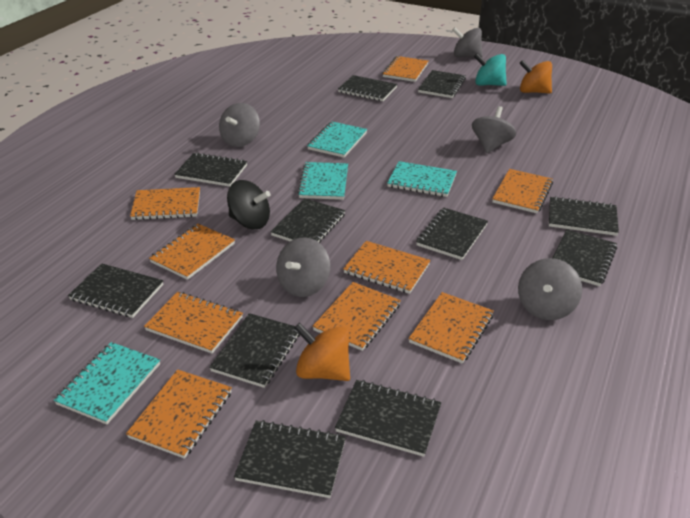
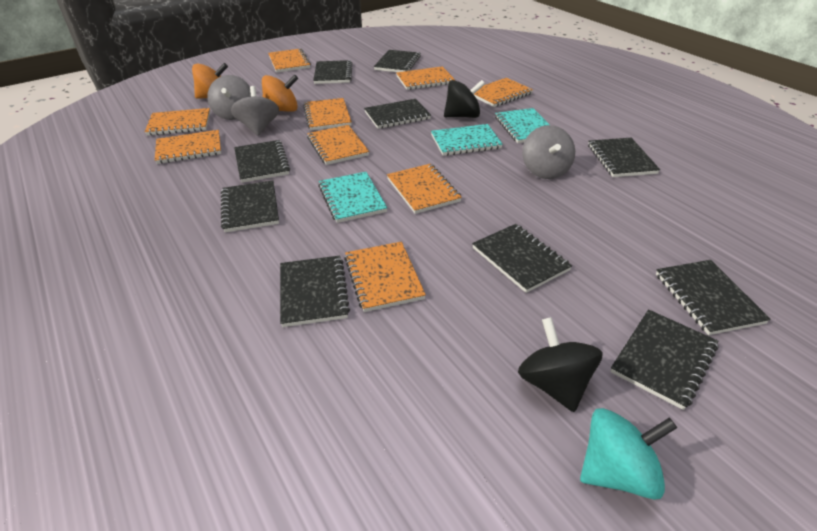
black notebook: 11 -> 10
black spinning top: 1 -> 2
grey spinning top: 5 -> 3
turquoise notebook: 4 -> 3

